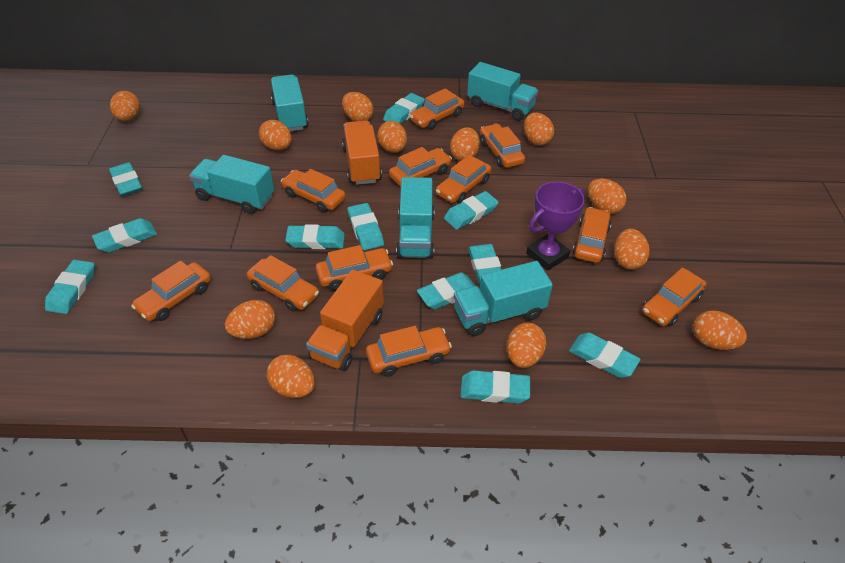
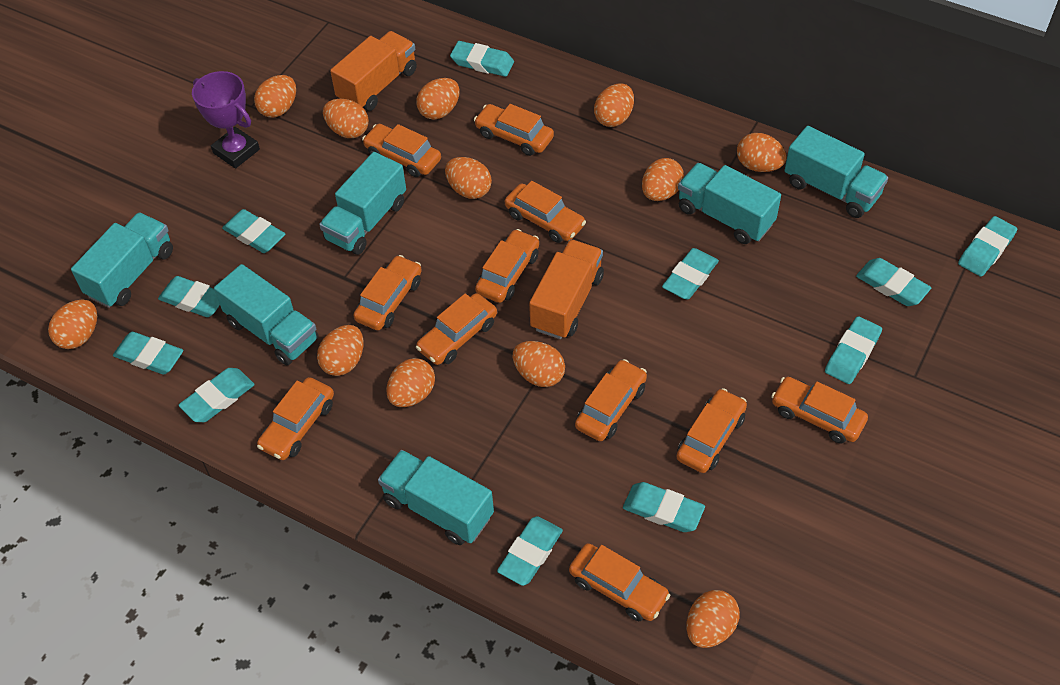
turquoise truck: 5 -> 6

